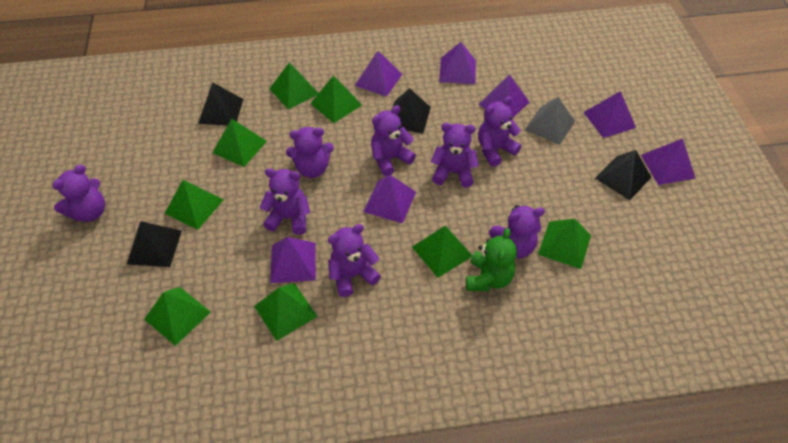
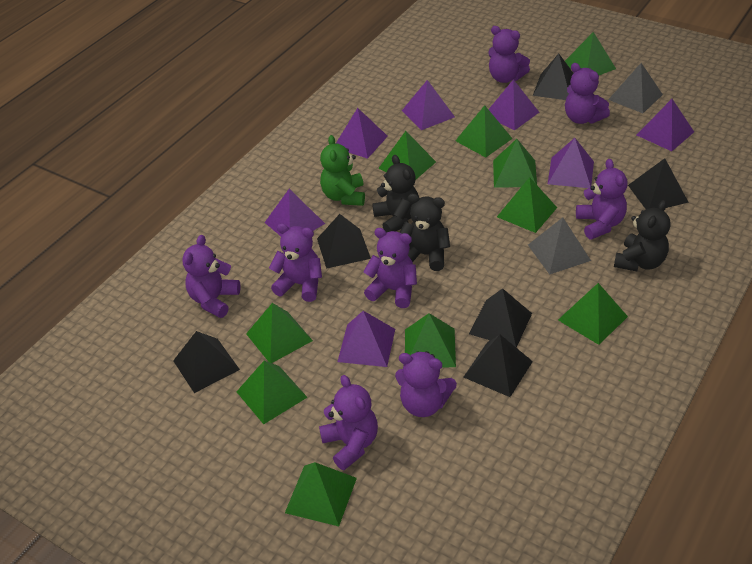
black pyramid: 4 -> 6
black teddy bear: 0 -> 3
green pyramid: 8 -> 10
grey pyramid: 1 -> 2

